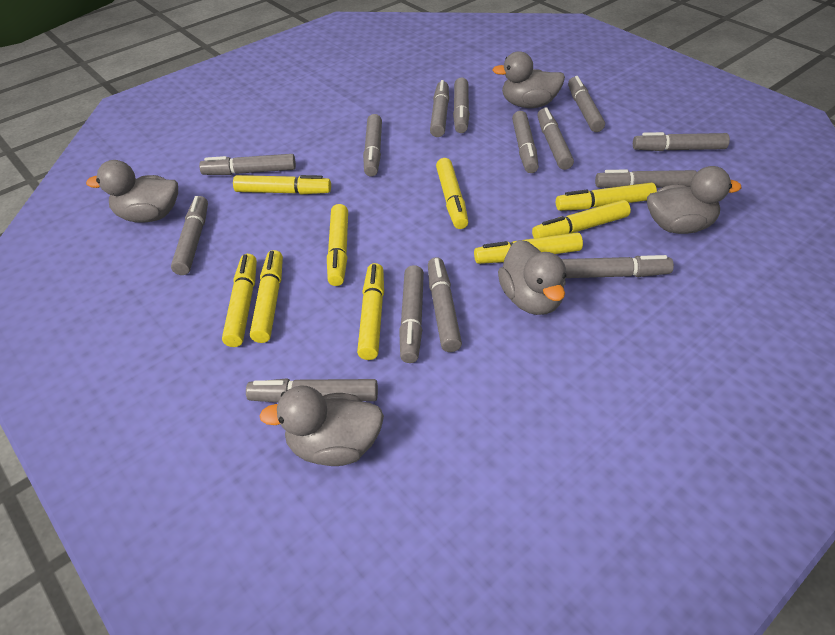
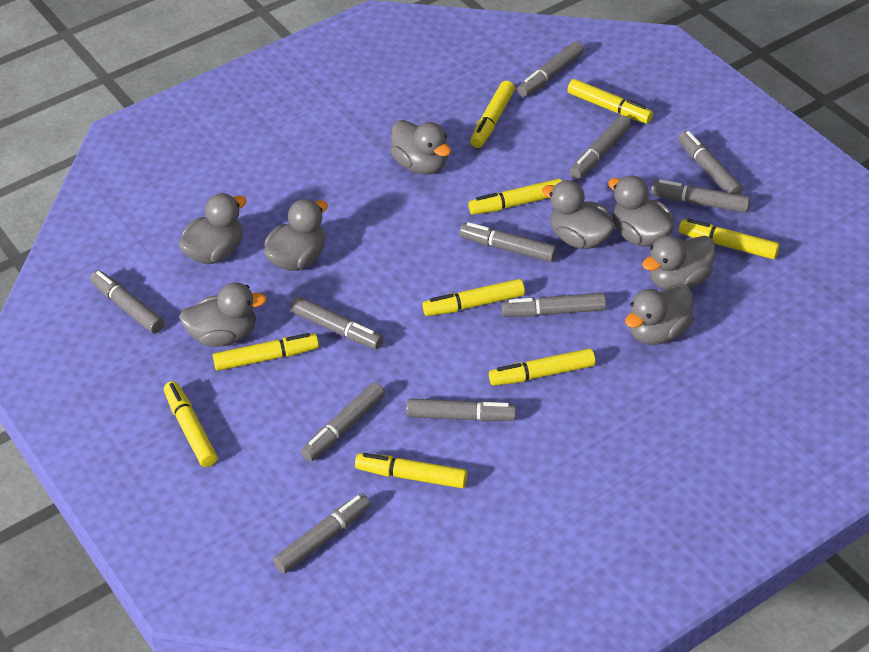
grey duck: 5 -> 8
grey marker: 14 -> 11

